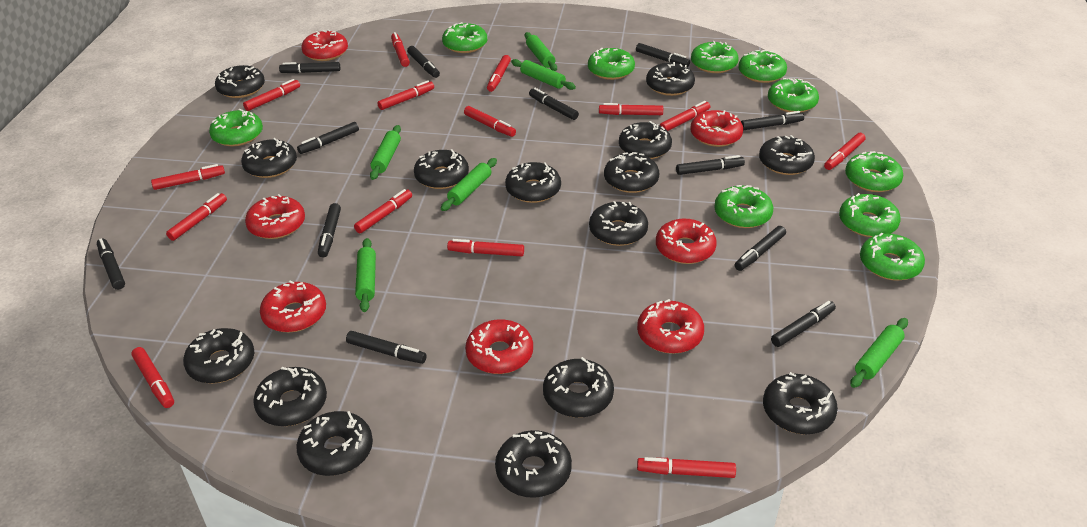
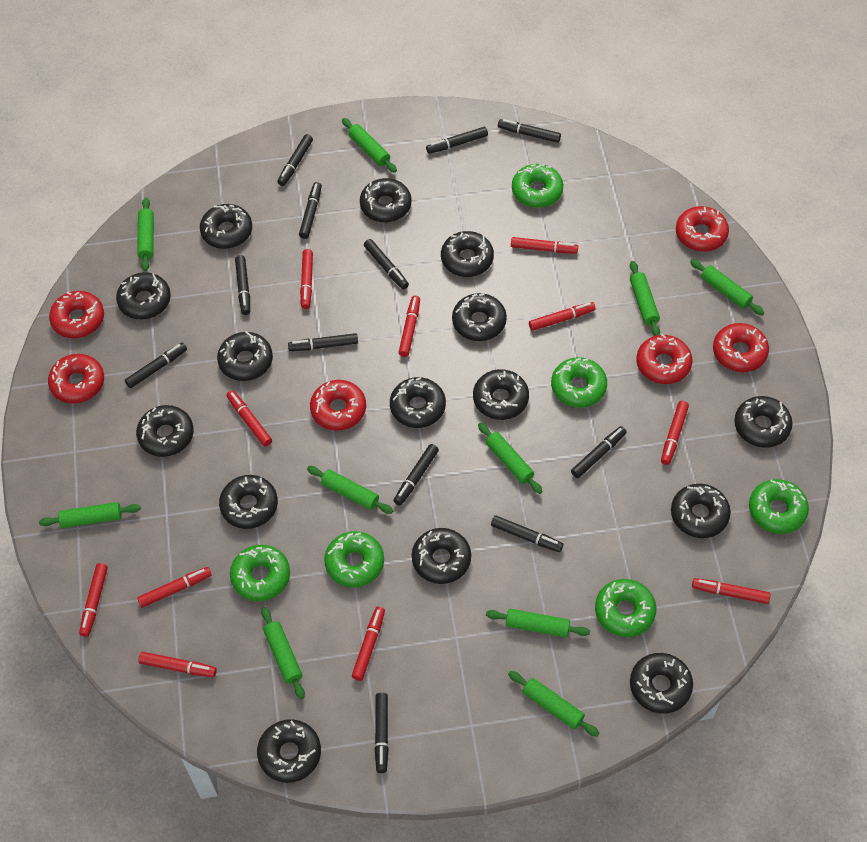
green donut: 10 -> 6
green rolling pin: 6 -> 10
red donut: 7 -> 6
red marker: 14 -> 11

